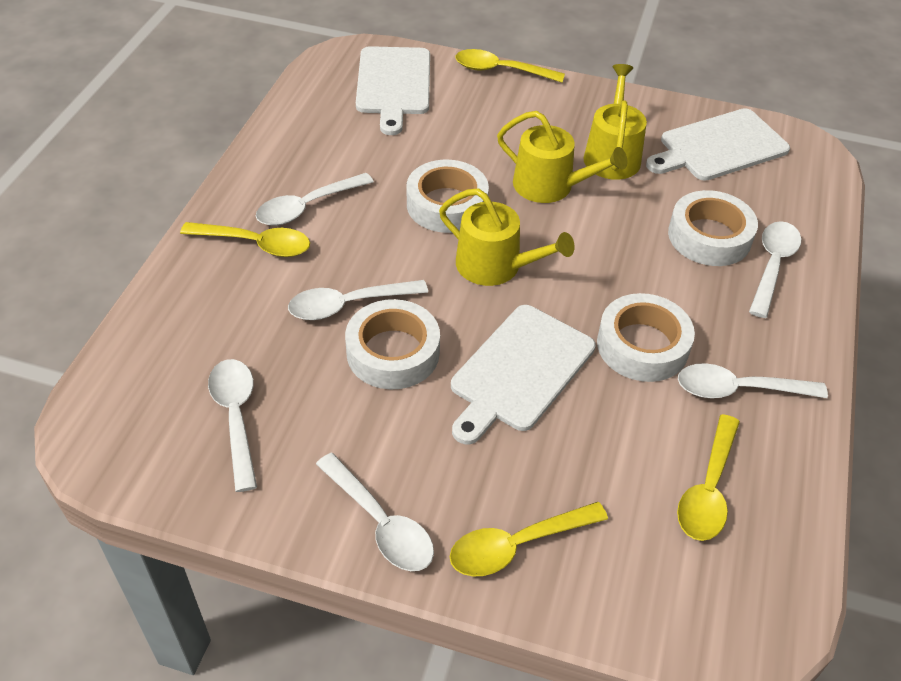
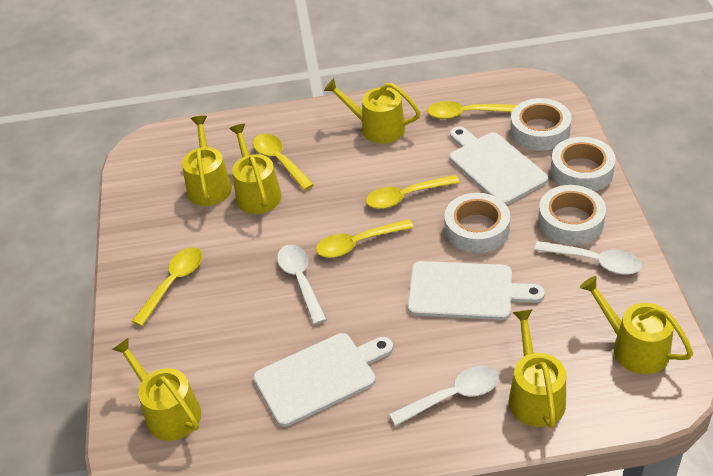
white spoon: 6 -> 3
yellow spoon: 4 -> 5
yellow watering can: 3 -> 6

